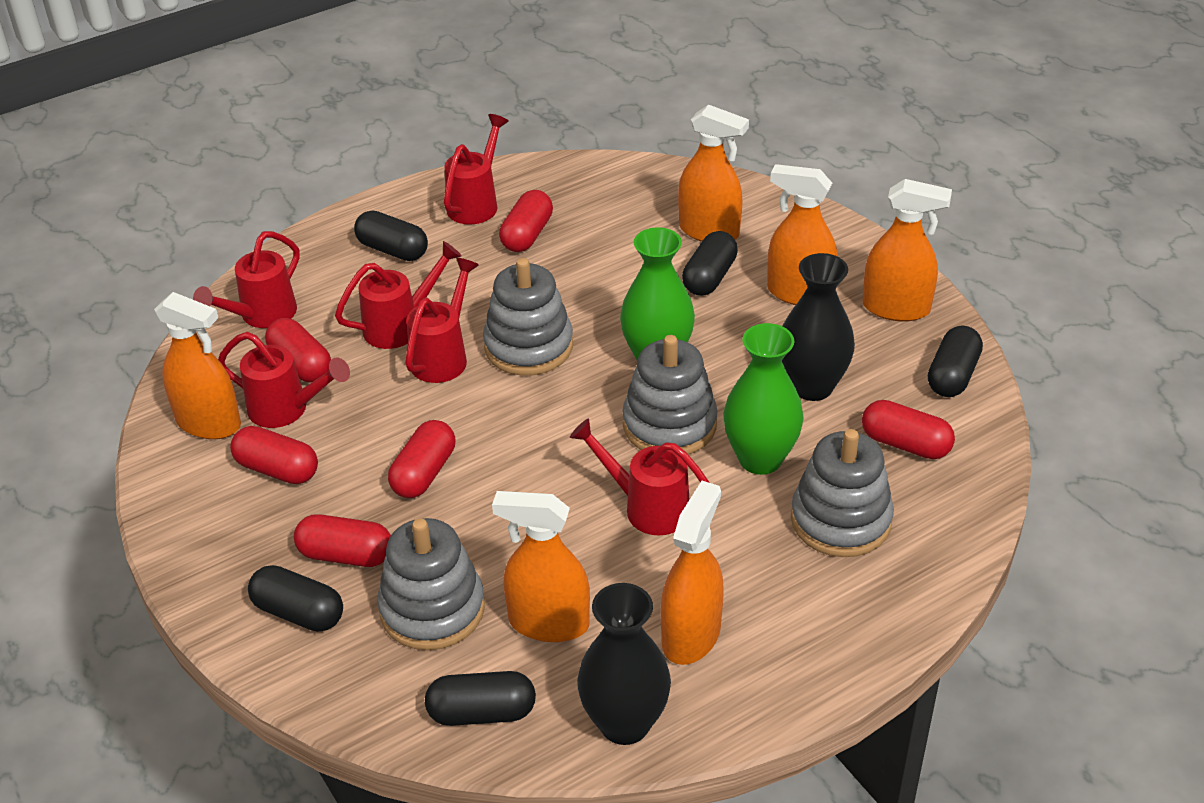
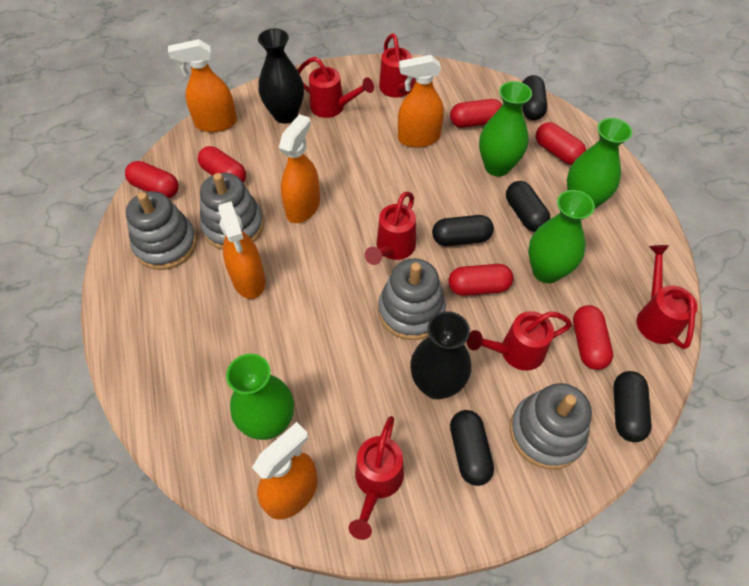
green vase: 2 -> 4
orange spray bottle: 6 -> 5

